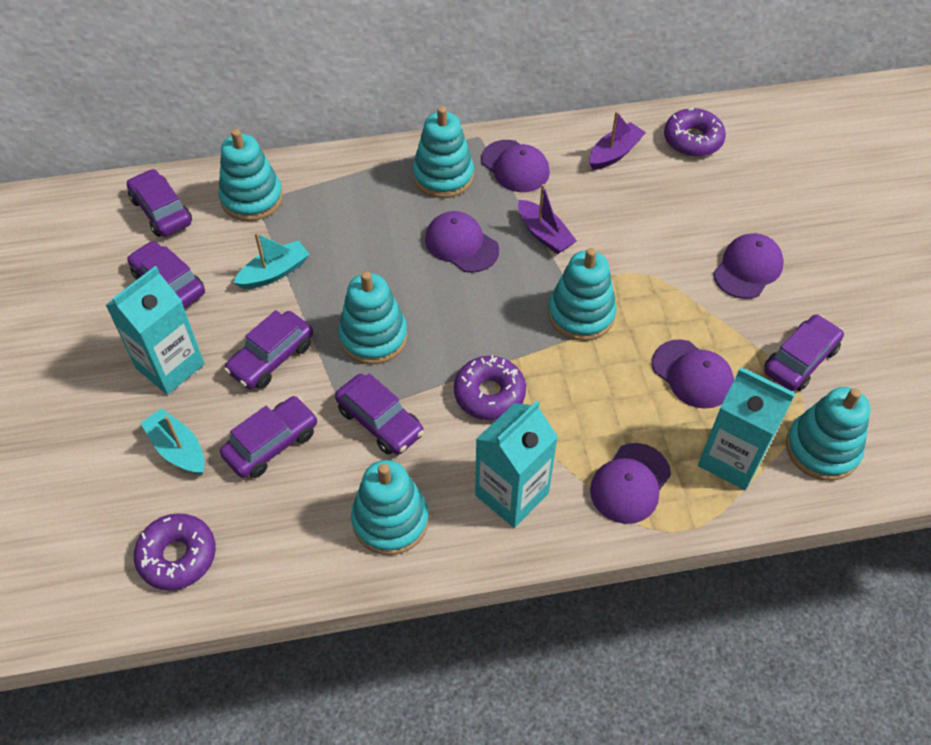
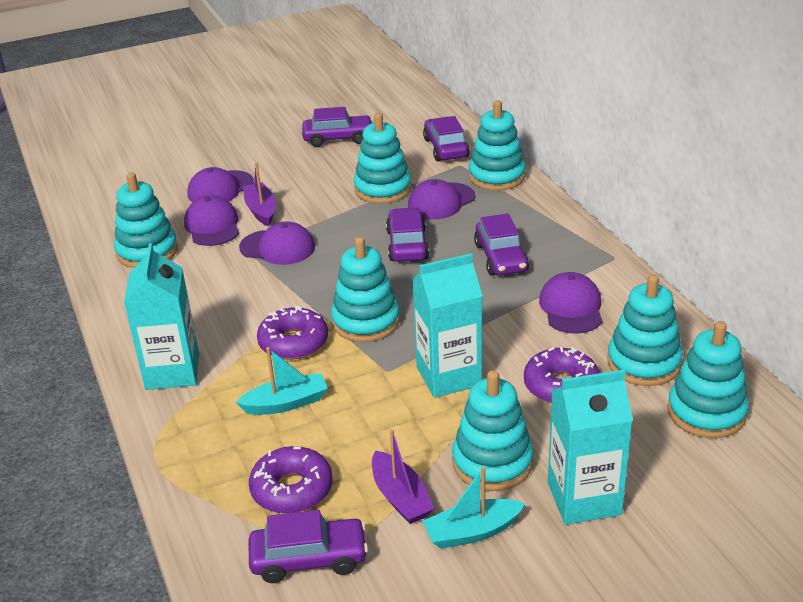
purple car: 6 -> 5
turquoise stacking toy: 6 -> 7

